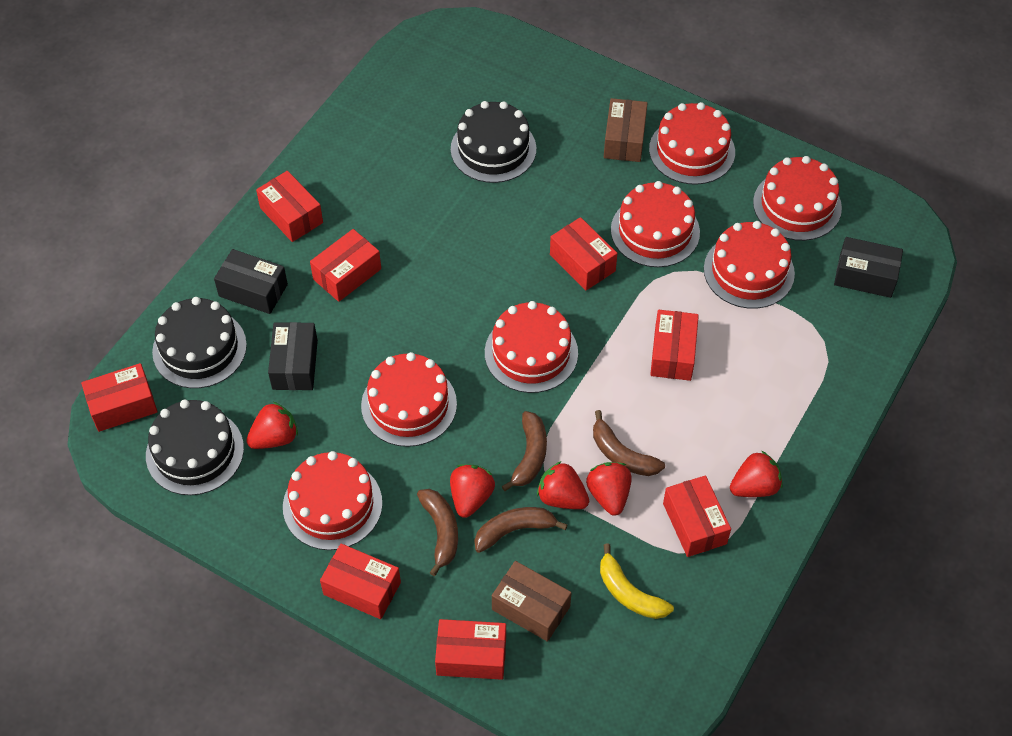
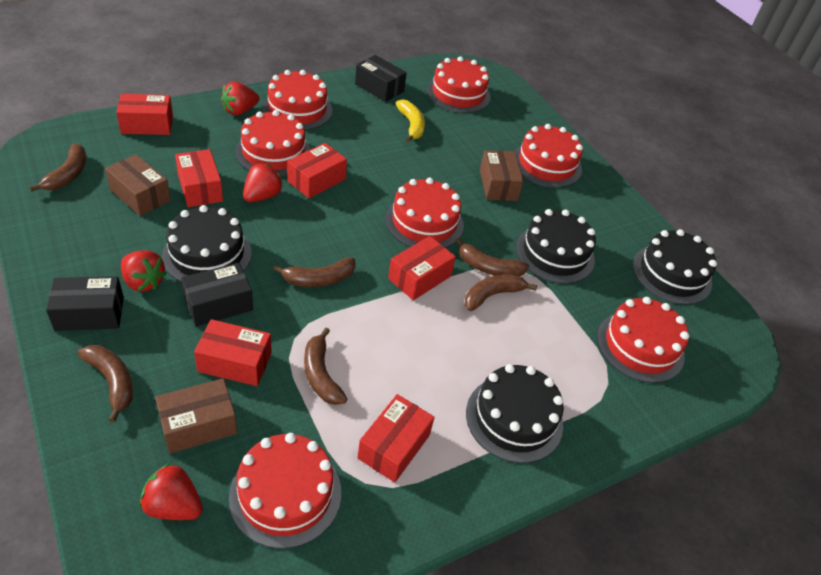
black cake: 3 -> 4
brown banana: 4 -> 6
brown box: 2 -> 3
red box: 8 -> 6
red strawberry: 5 -> 4

